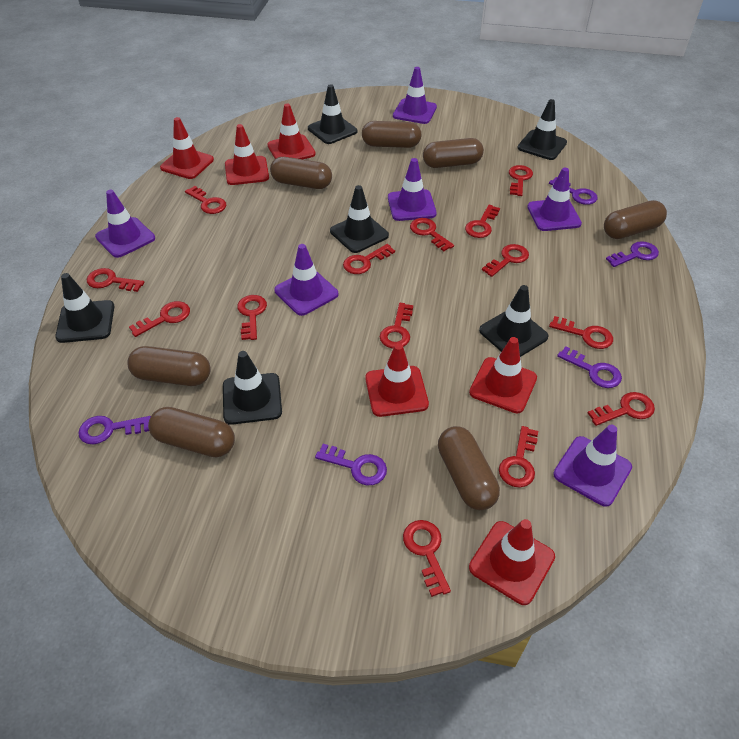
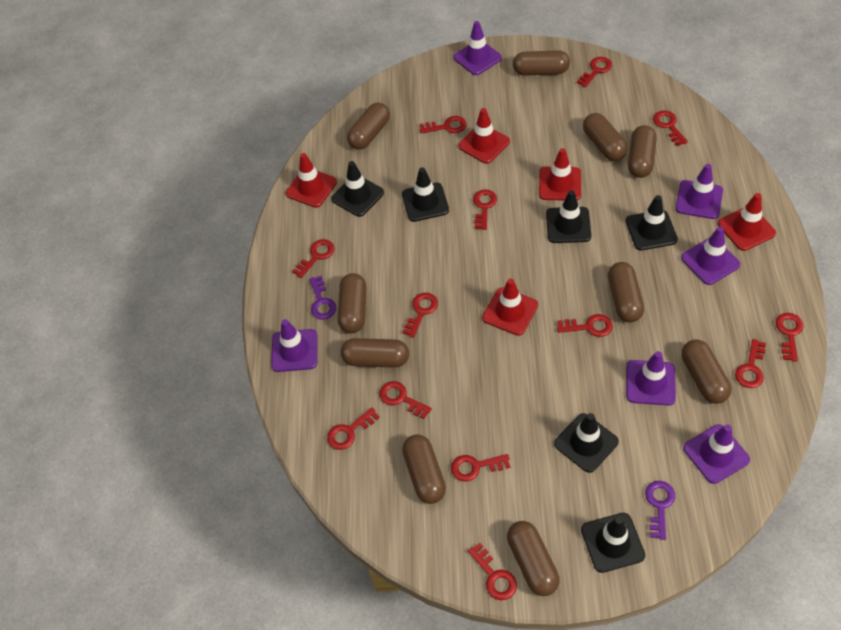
brown capsule: 7 -> 10
purple key: 5 -> 2
red key: 14 -> 13
red traffic cone: 6 -> 5

